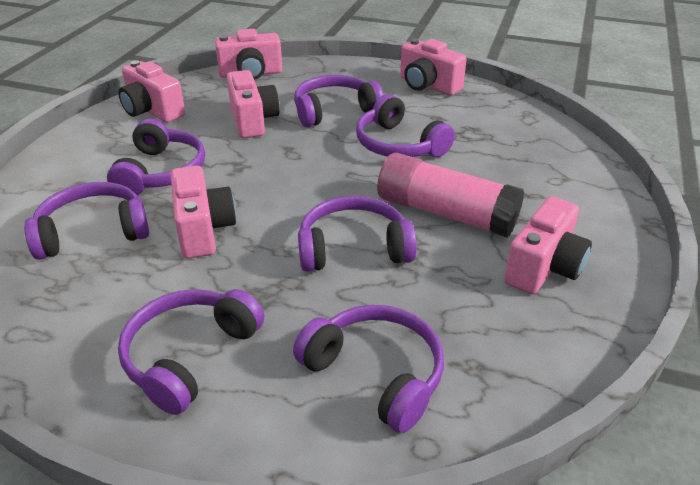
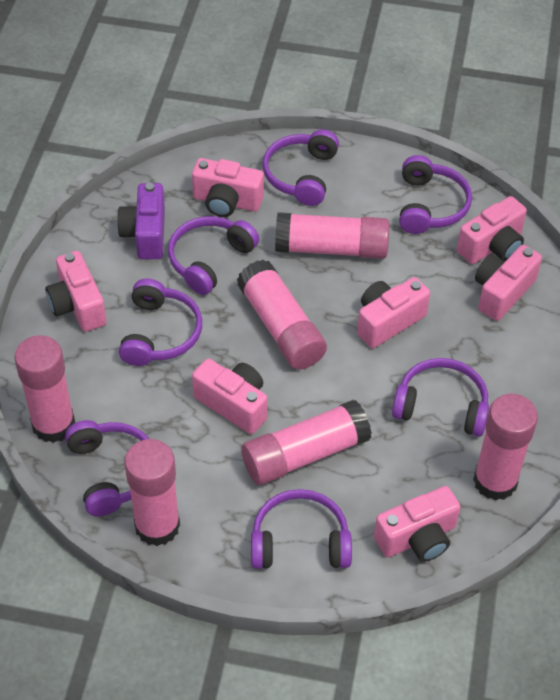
pink camera: 6 -> 7
pink glue stick: 1 -> 6
purple camera: 0 -> 1

